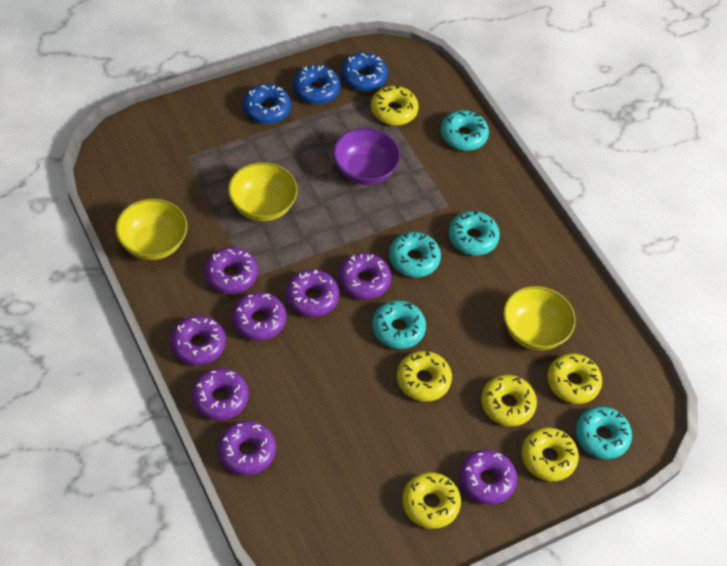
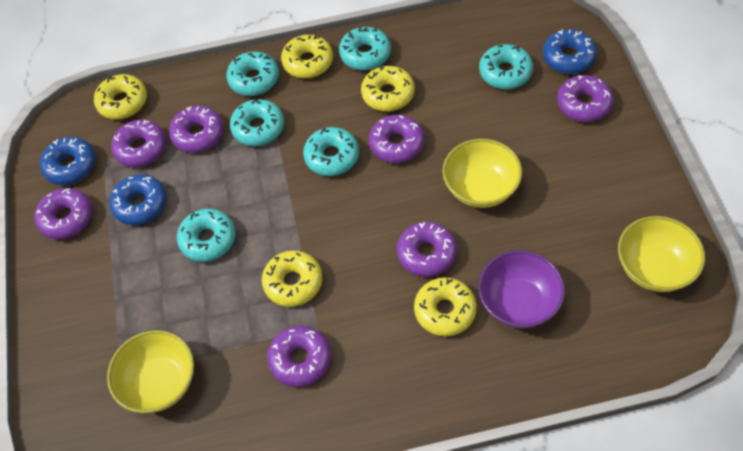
purple donut: 8 -> 7
turquoise donut: 5 -> 6
yellow donut: 6 -> 5

